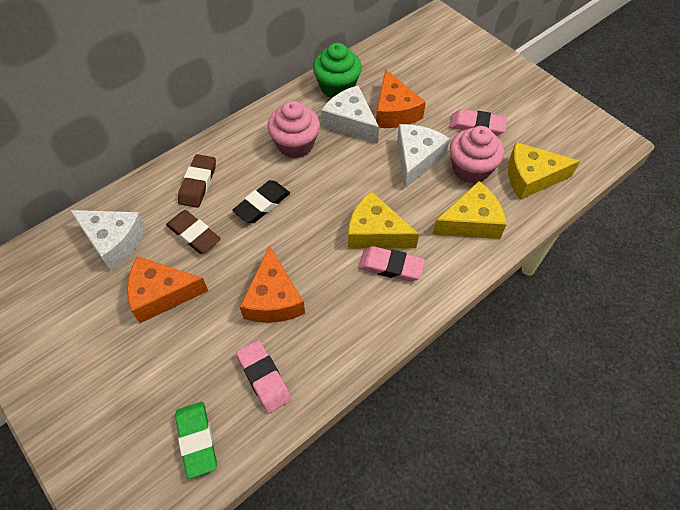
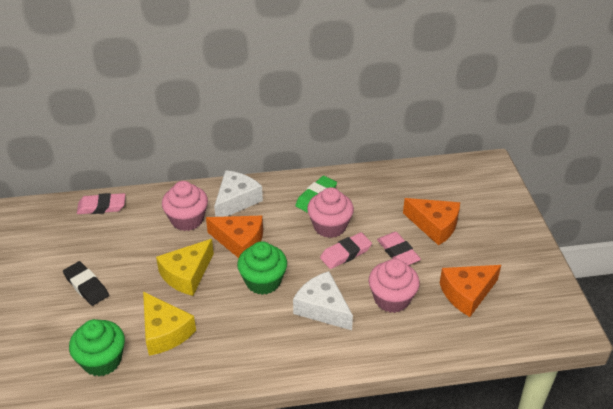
brown eraser: 2 -> 0
green cupcake: 1 -> 2
pink cupcake: 2 -> 3
white cheese: 3 -> 2
yellow cheese: 3 -> 2

